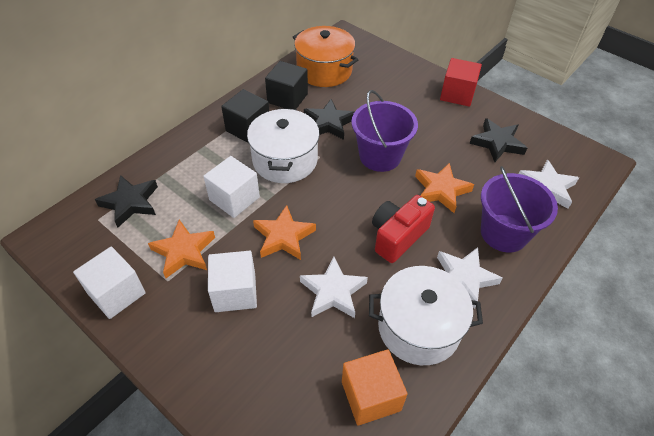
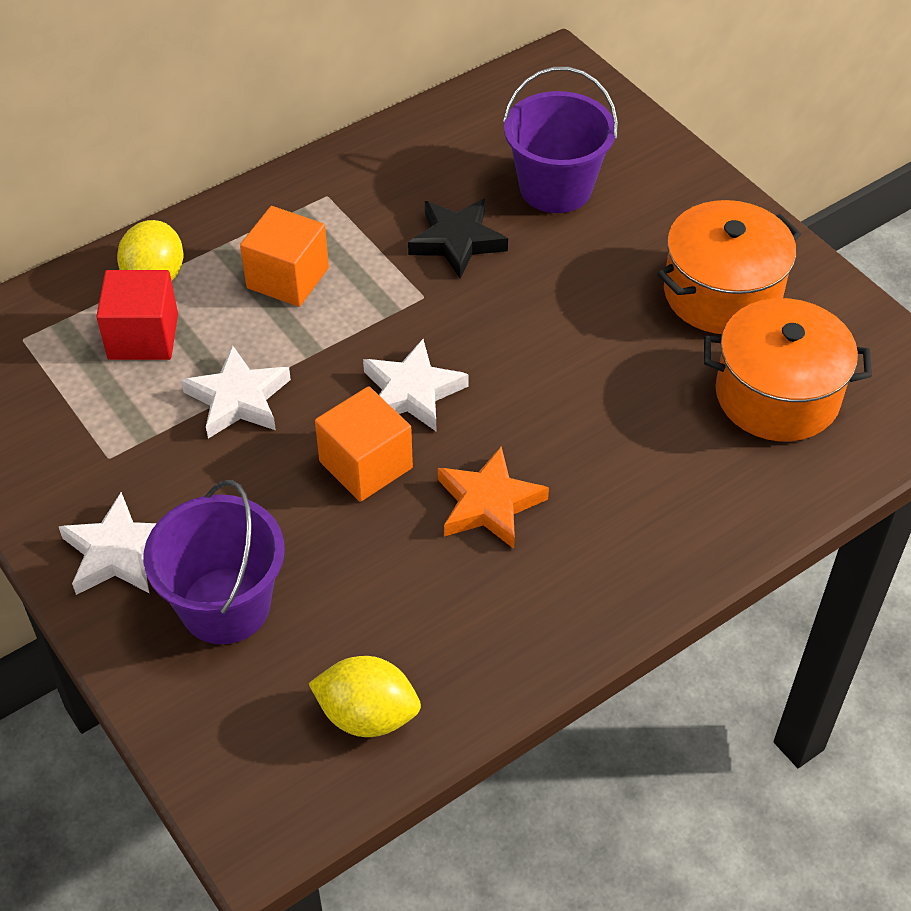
black cube: 2 -> 0
black star: 3 -> 1
orange cube: 1 -> 2
orange pot: 1 -> 2
orange star: 3 -> 1
red camera: 1 -> 0
white cube: 3 -> 0
white pot: 2 -> 0
yellow lemon: 0 -> 2

